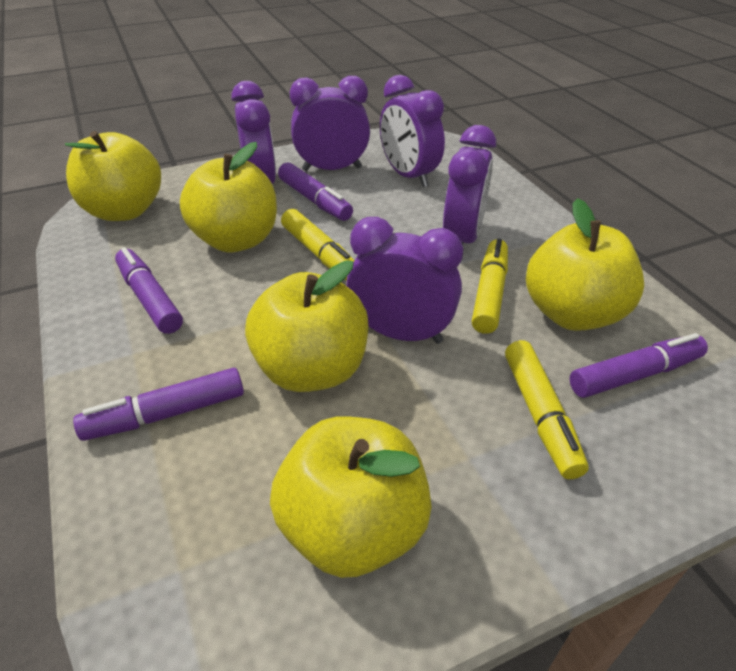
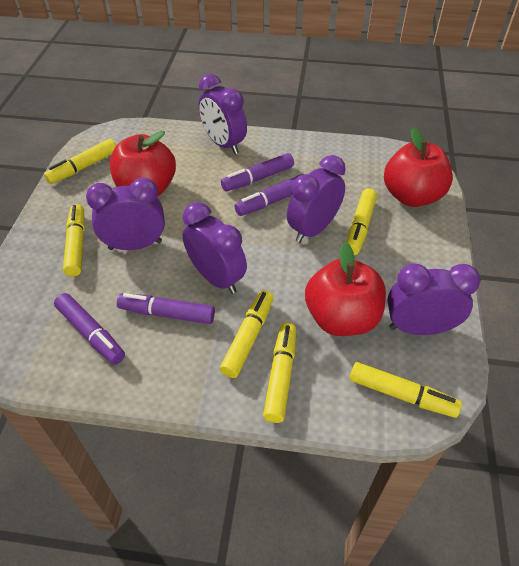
red apple: 0 -> 3
yellow apple: 5 -> 0
yellow marker: 3 -> 6

